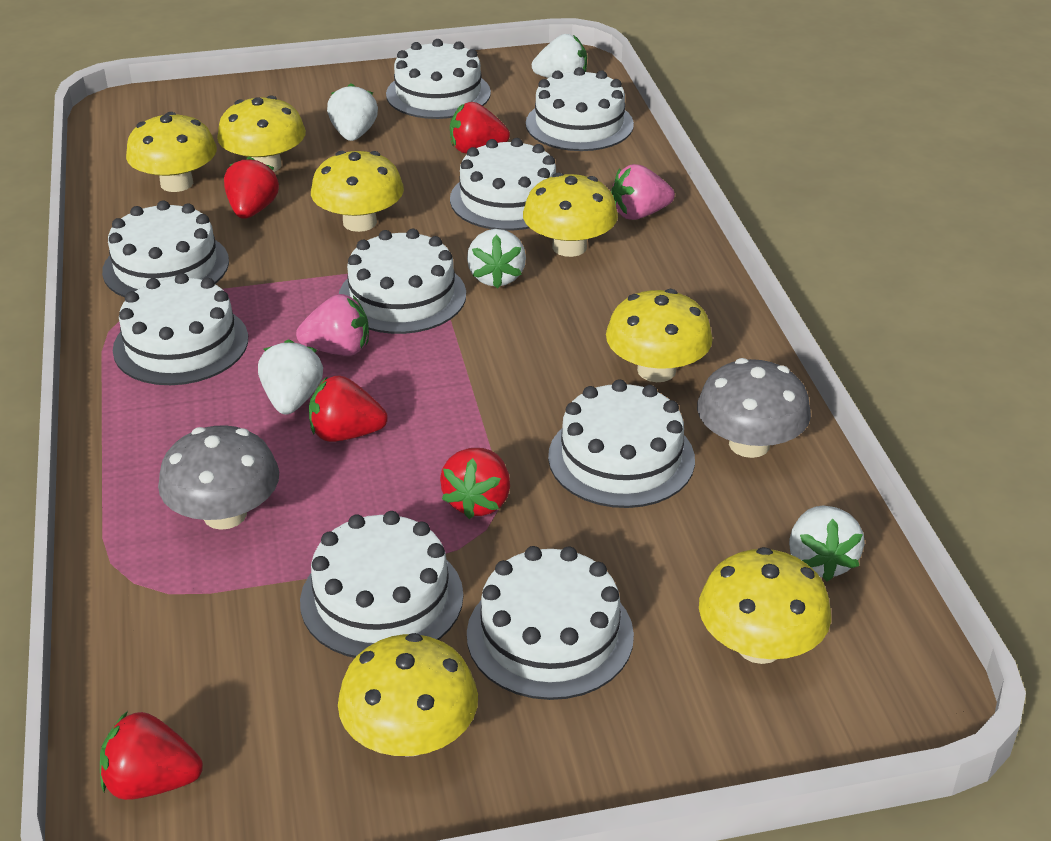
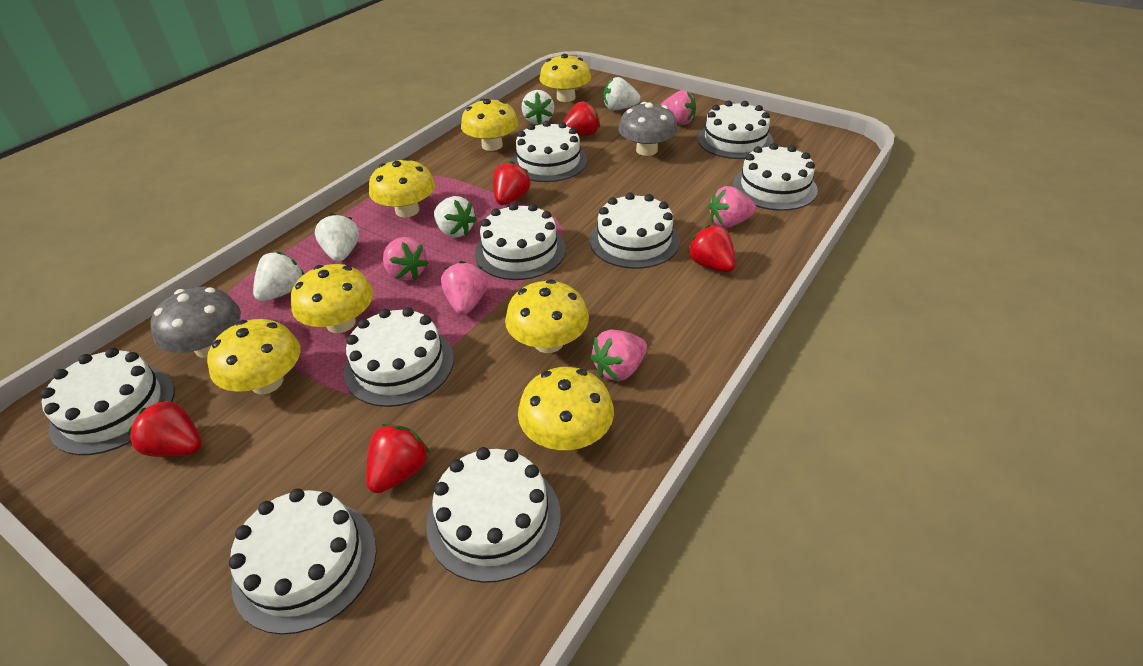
pink strawberry: 2 -> 5

